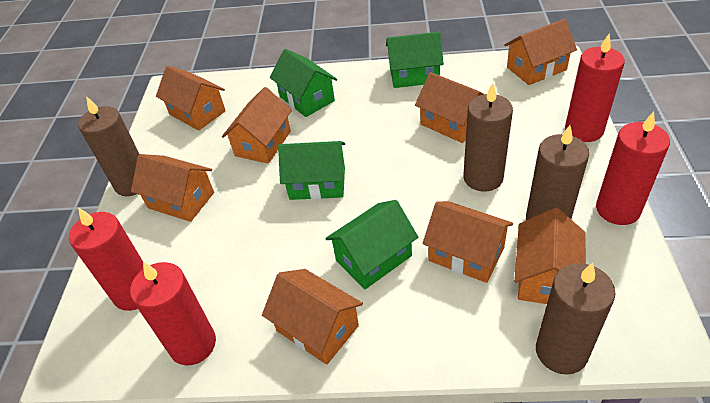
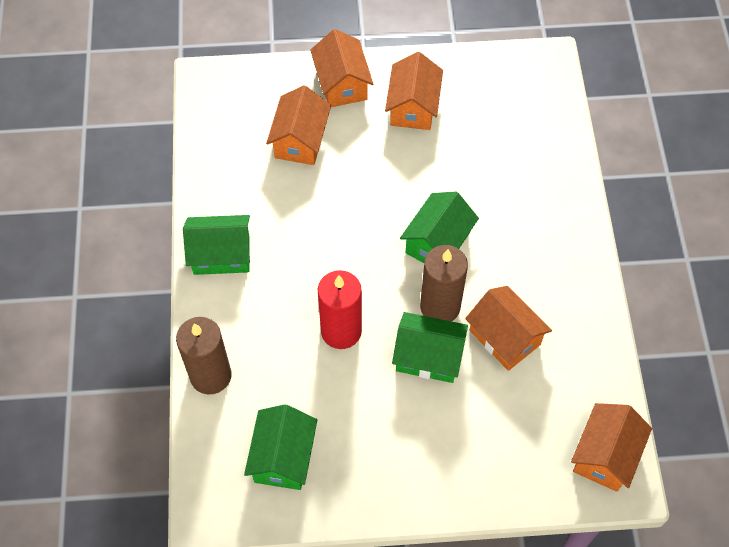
brown candle: 4 -> 2
orange house: 8 -> 5
red candle: 4 -> 1

